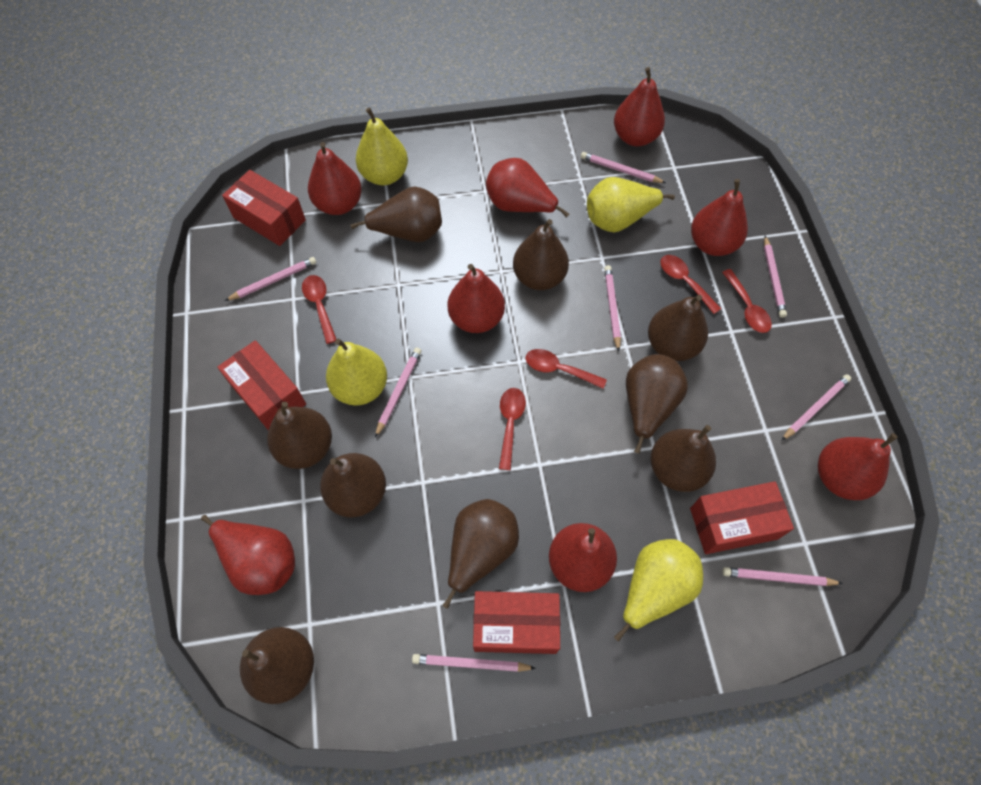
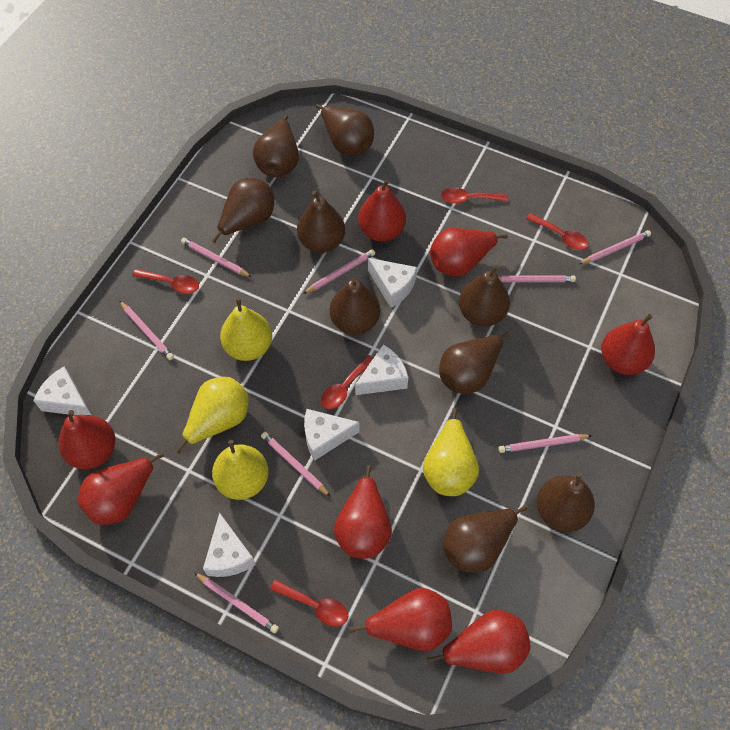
red box: 4 -> 0
white cheese: 0 -> 5

